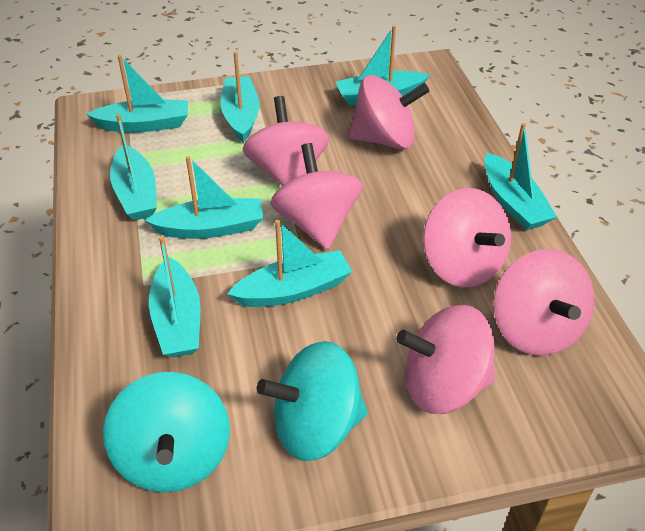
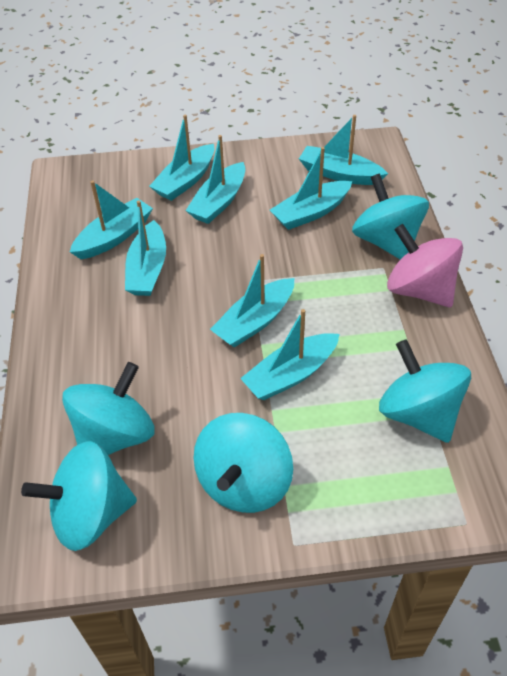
pink spinning top: 6 -> 1
turquoise spinning top: 2 -> 5

